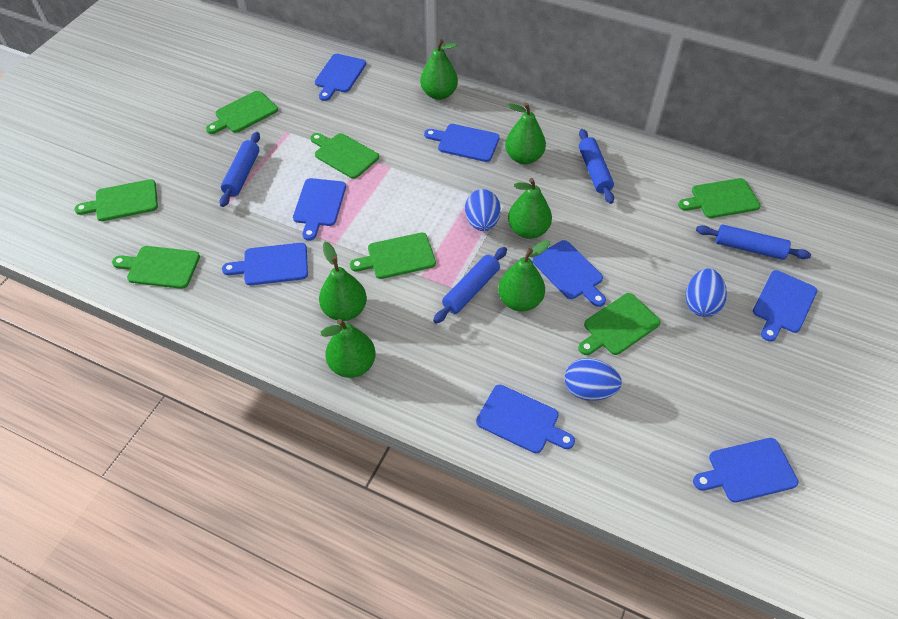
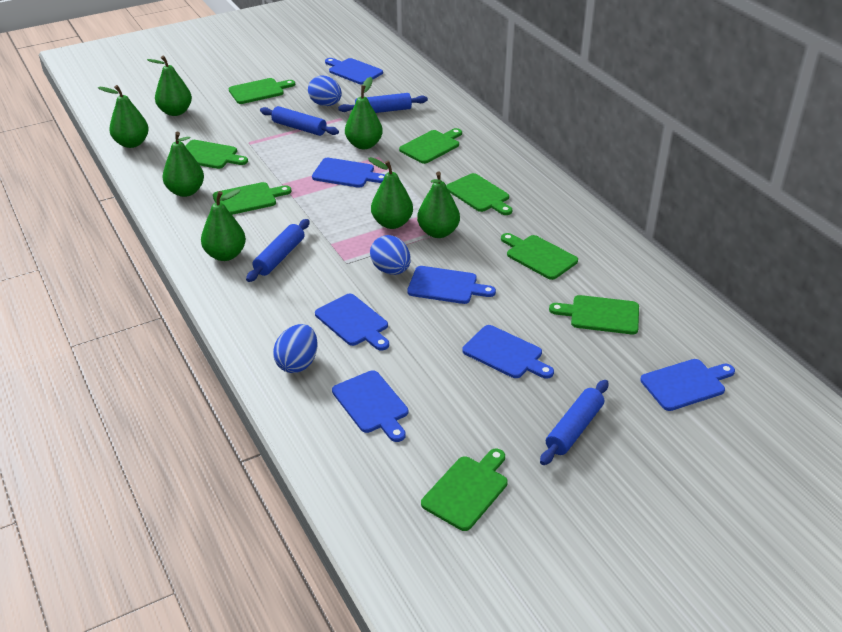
blue cutting board: 8 -> 7
green cutting board: 7 -> 8
green pear: 6 -> 7

